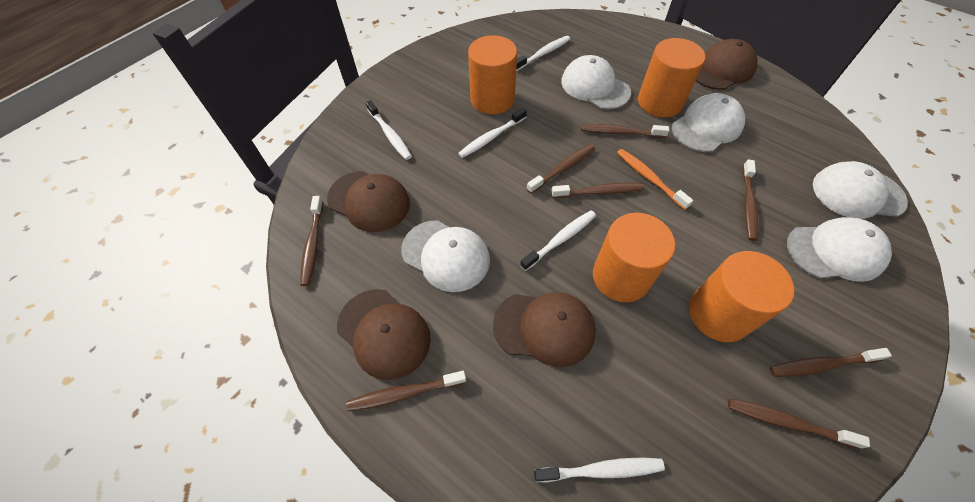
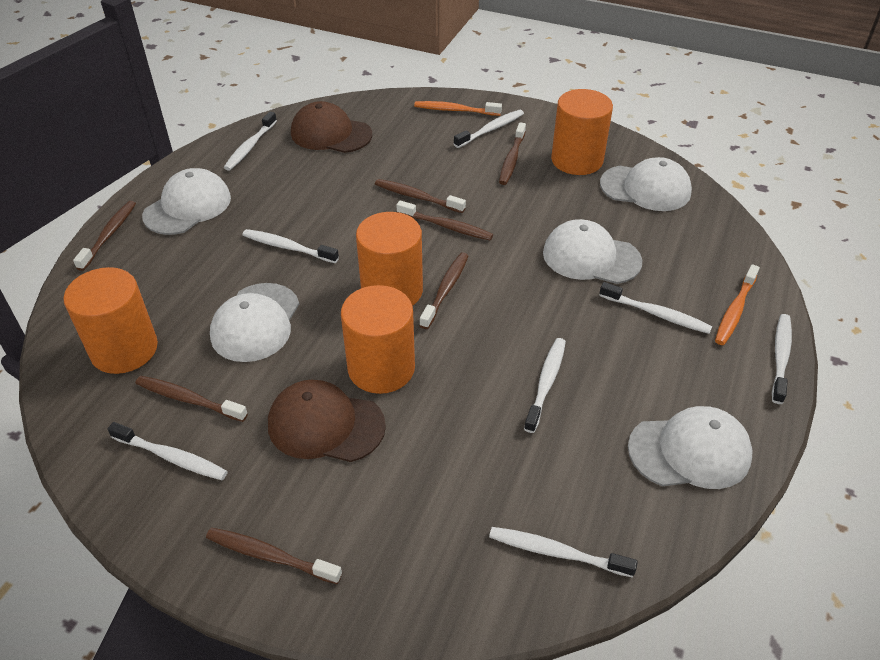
brown cap: 4 -> 2
brown toothbrush: 8 -> 7
orange toothbrush: 1 -> 2
white toothbrush: 5 -> 8

